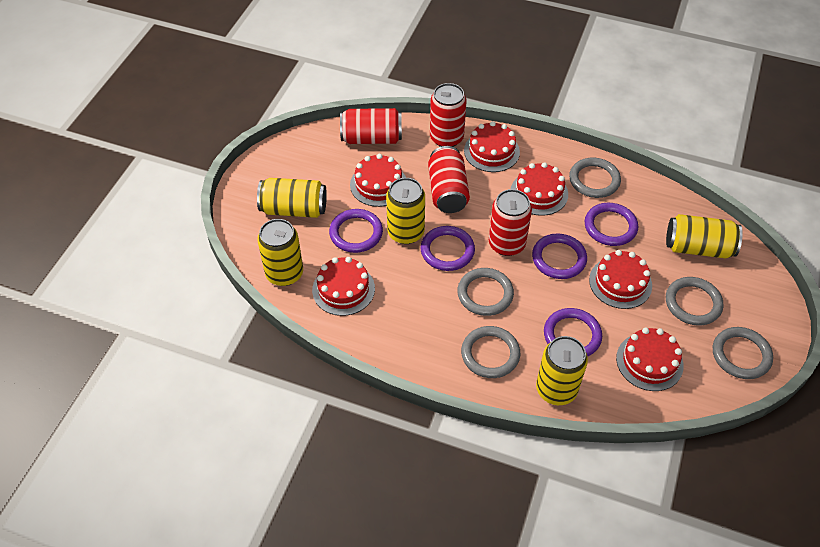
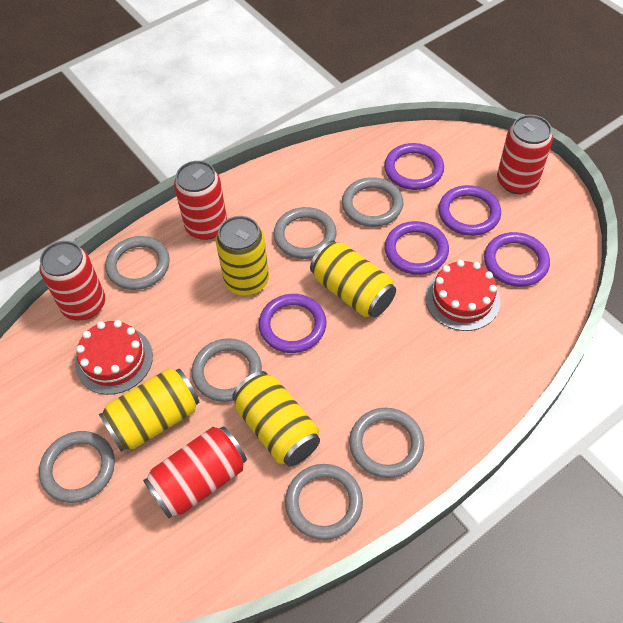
grey ring: 5 -> 7
red cake: 6 -> 2
yellow can: 5 -> 4

